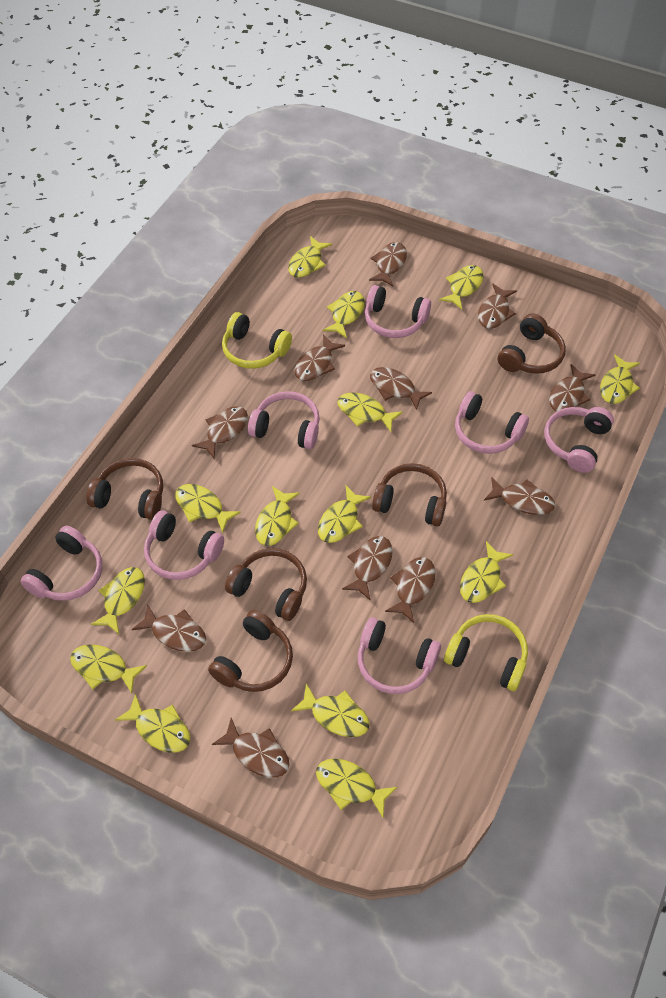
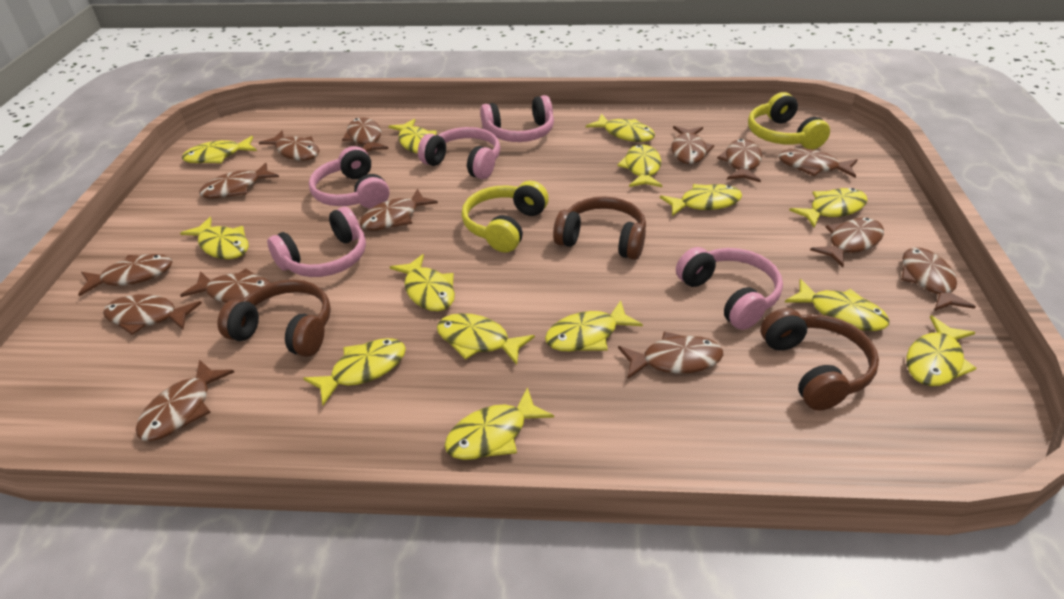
brown fish: 11 -> 14
brown headphones: 5 -> 3
pink headphones: 7 -> 5

